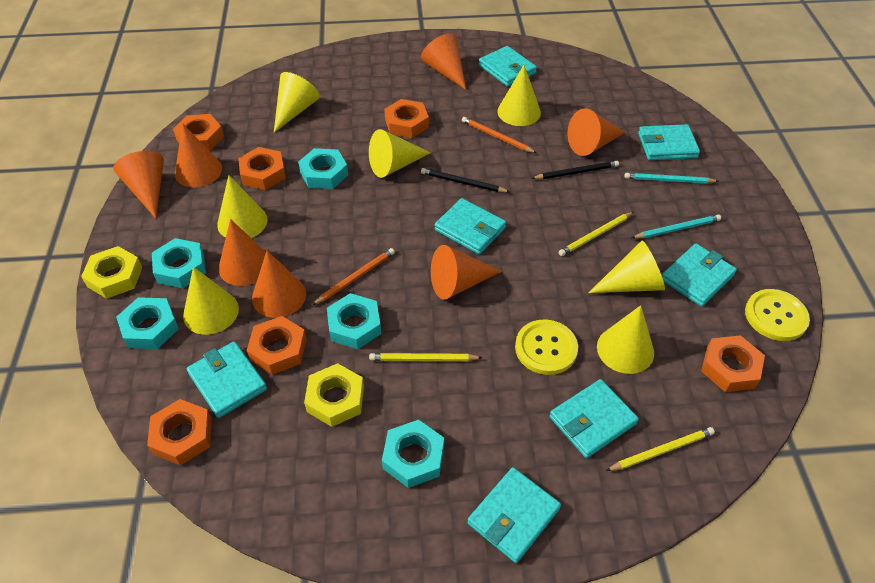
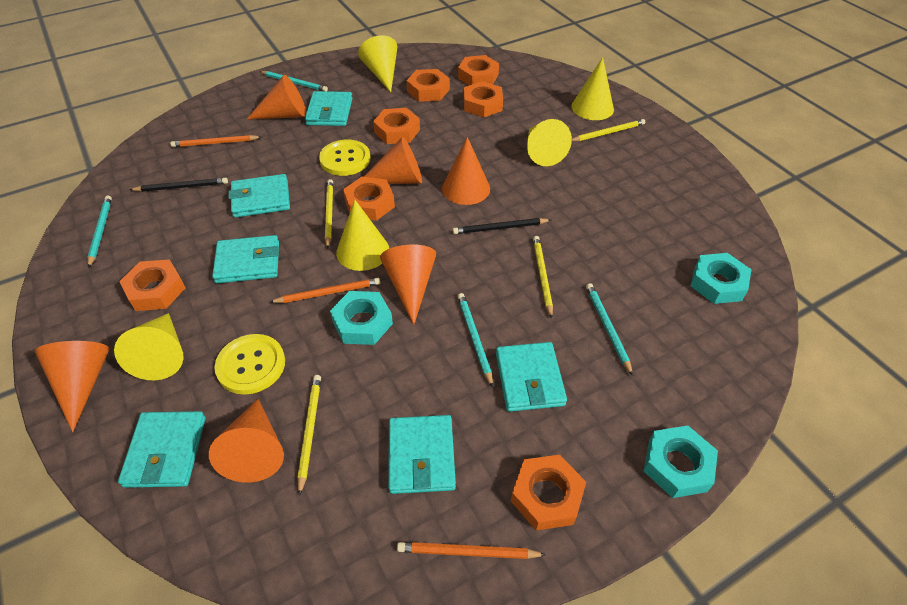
orange cone: 7 -> 6
orange nut: 6 -> 7
orange pencil: 2 -> 3
turquoise nut: 5 -> 3
turquoise pencil: 2 -> 4
turquoise wallet: 7 -> 6
yellow cone: 7 -> 5
yellow nut: 2 -> 0
yellow pencil: 3 -> 4

